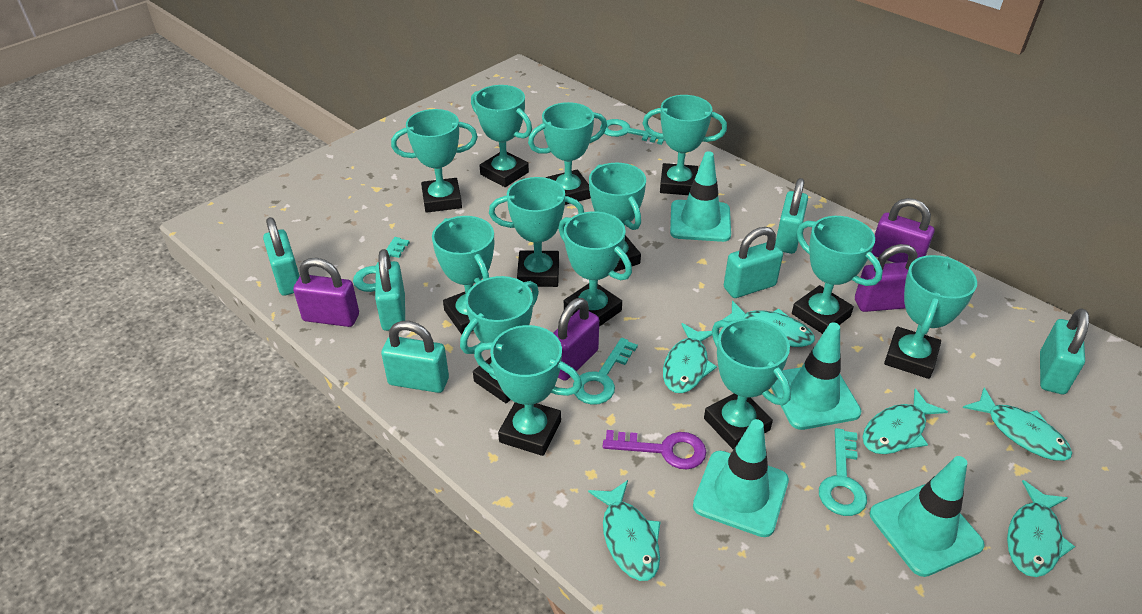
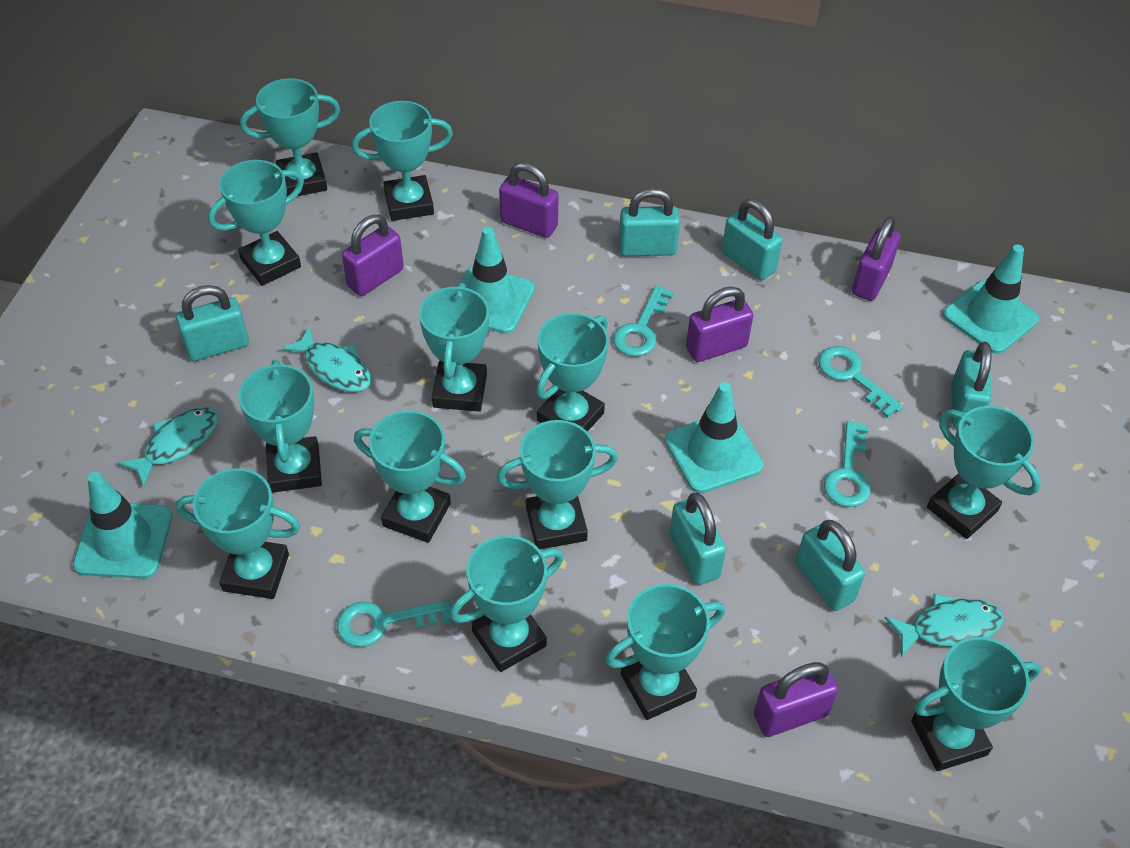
purple key: 1 -> 0
purple padlock: 4 -> 5
turquoise fish: 6 -> 3

